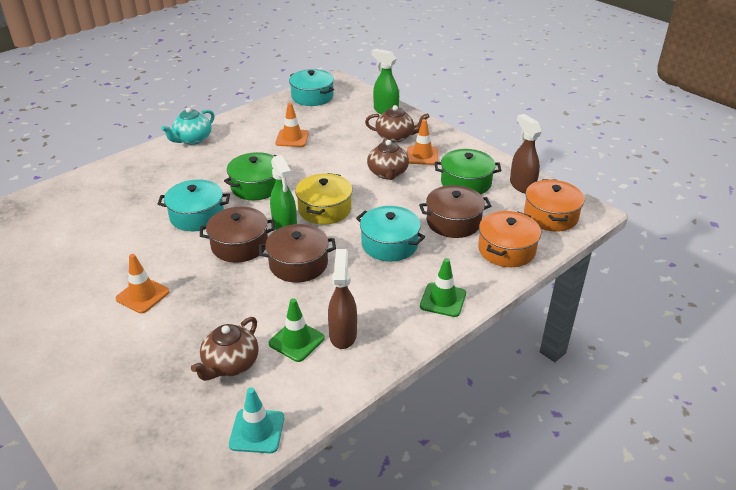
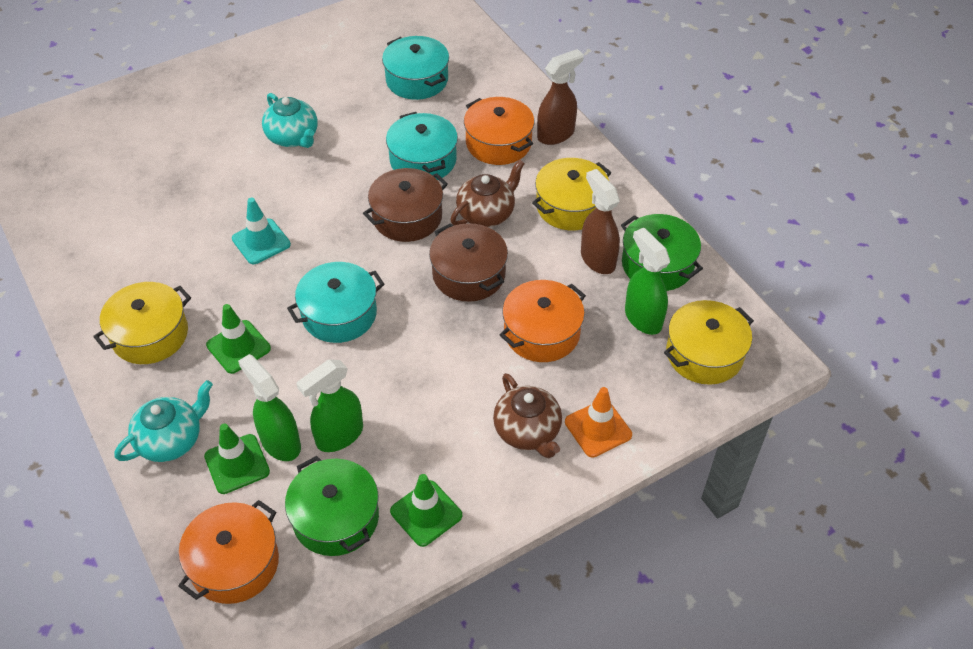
brown pot: 3 -> 2
brown teapot: 3 -> 2
green spray bottle: 2 -> 3
green traffic cone: 2 -> 3
orange pot: 2 -> 3
orange traffic cone: 3 -> 1
turquoise teapot: 1 -> 2
yellow pot: 1 -> 3

